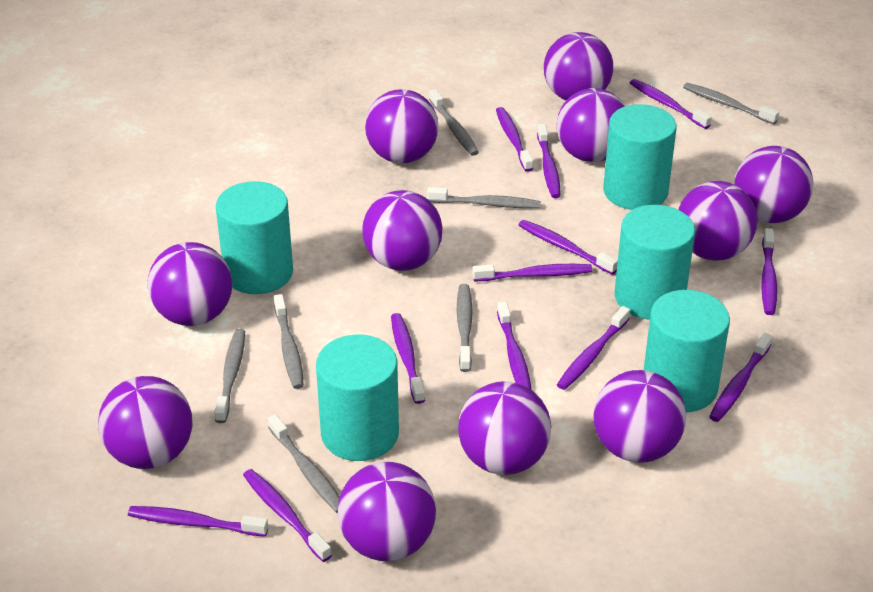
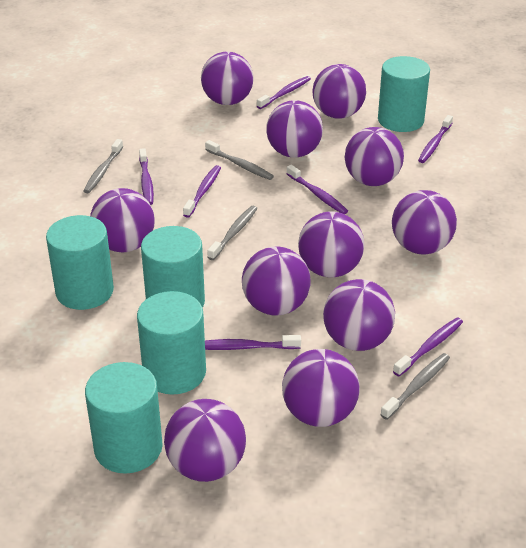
grey toothbrush: 7 -> 4
purple toothbrush: 12 -> 7

